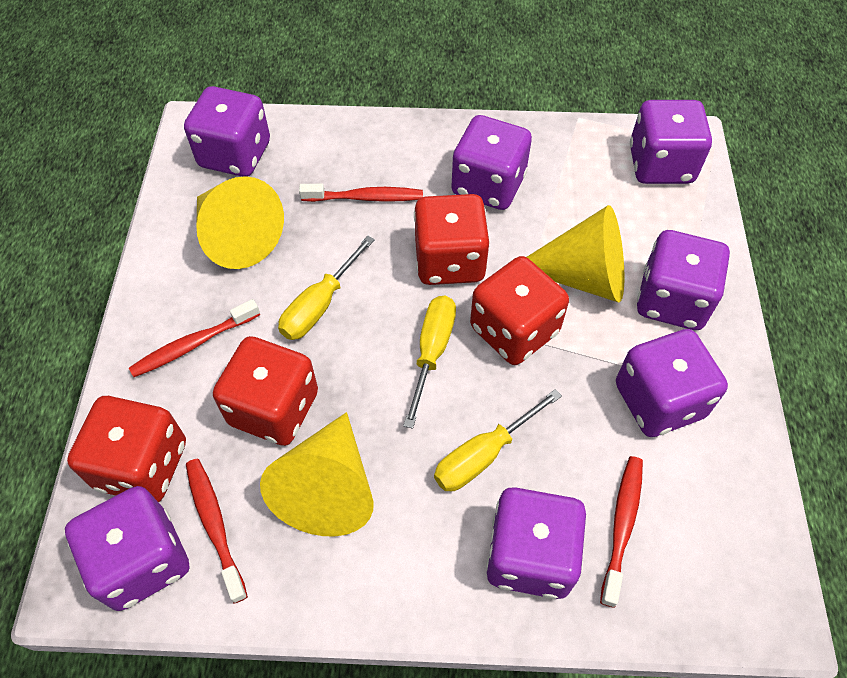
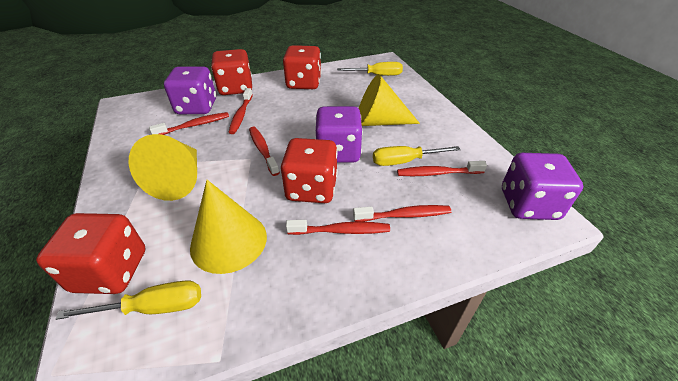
purple dice: 7 -> 3
red toothbrush: 4 -> 6

